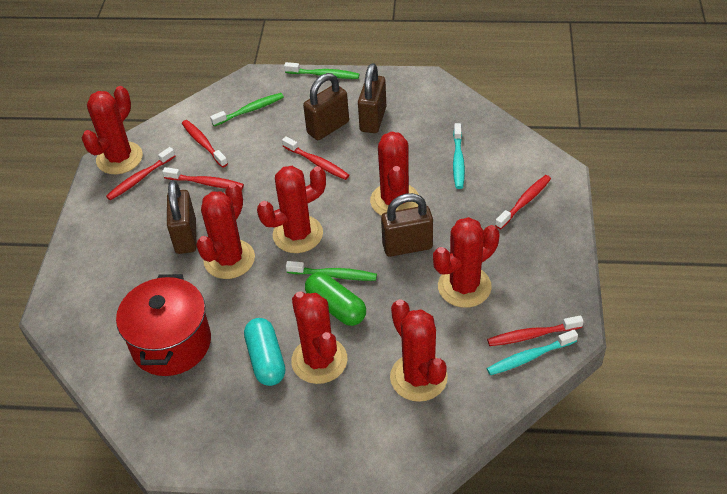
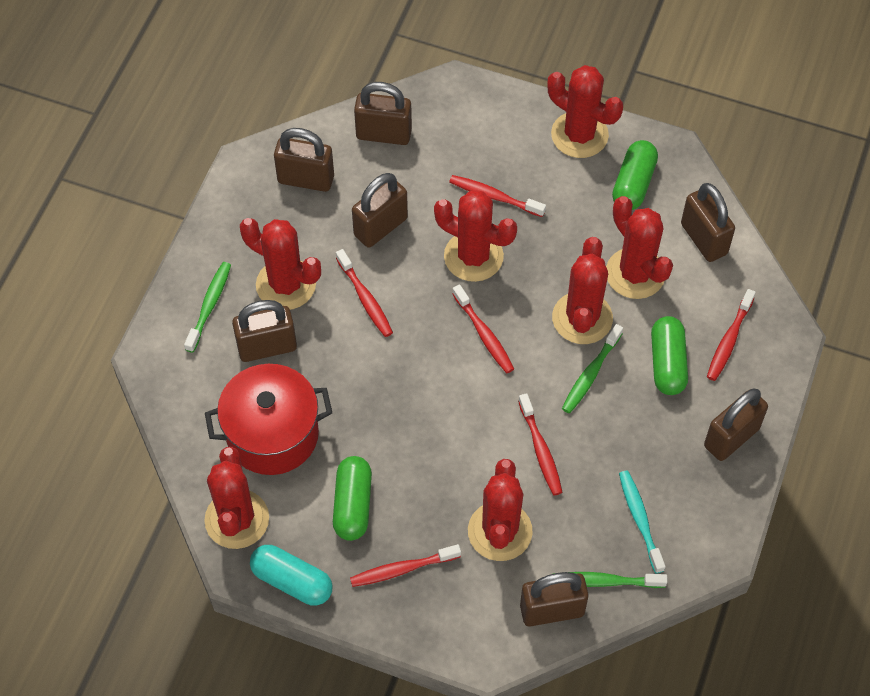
brown padlock: 4 -> 7
green capsule: 1 -> 3
turquoise toothbrush: 2 -> 1

